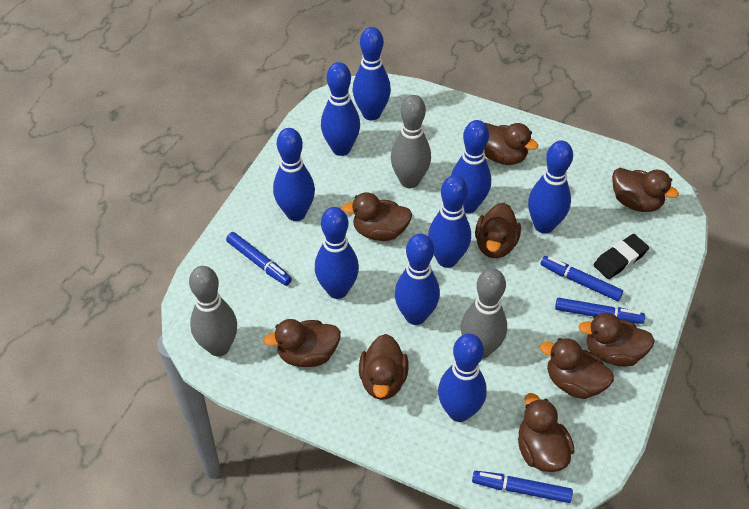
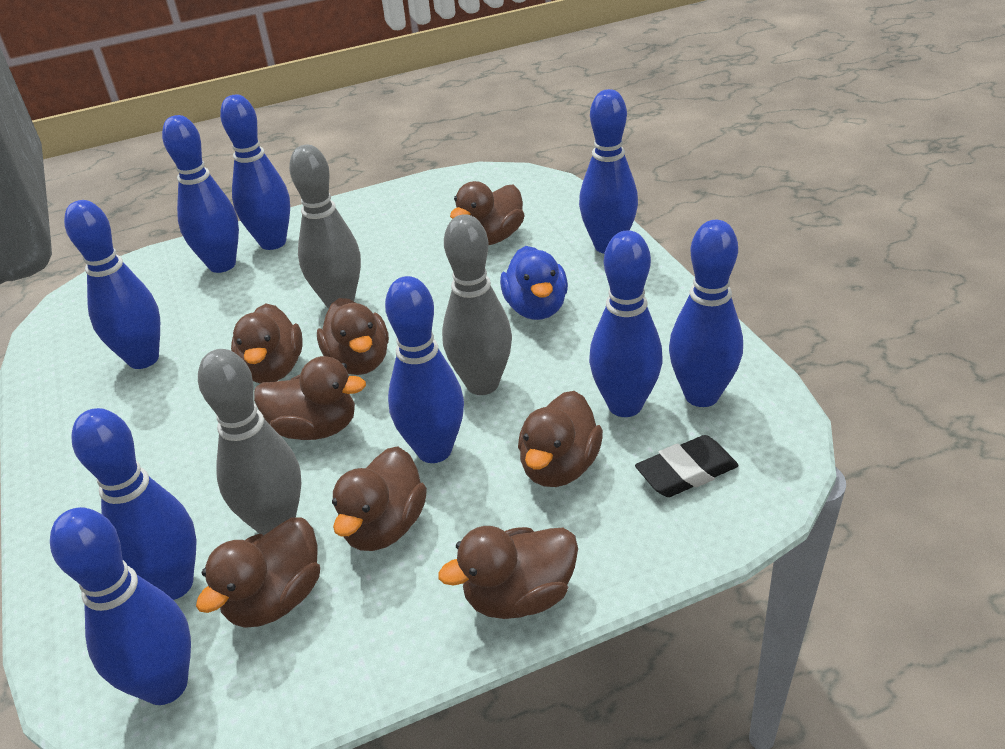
blue duck: 0 -> 1
blue marker: 4 -> 0
brown duck: 9 -> 8

